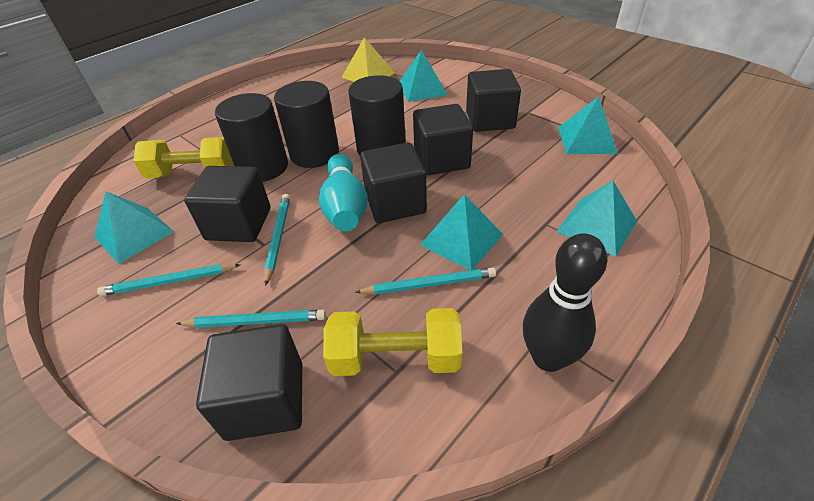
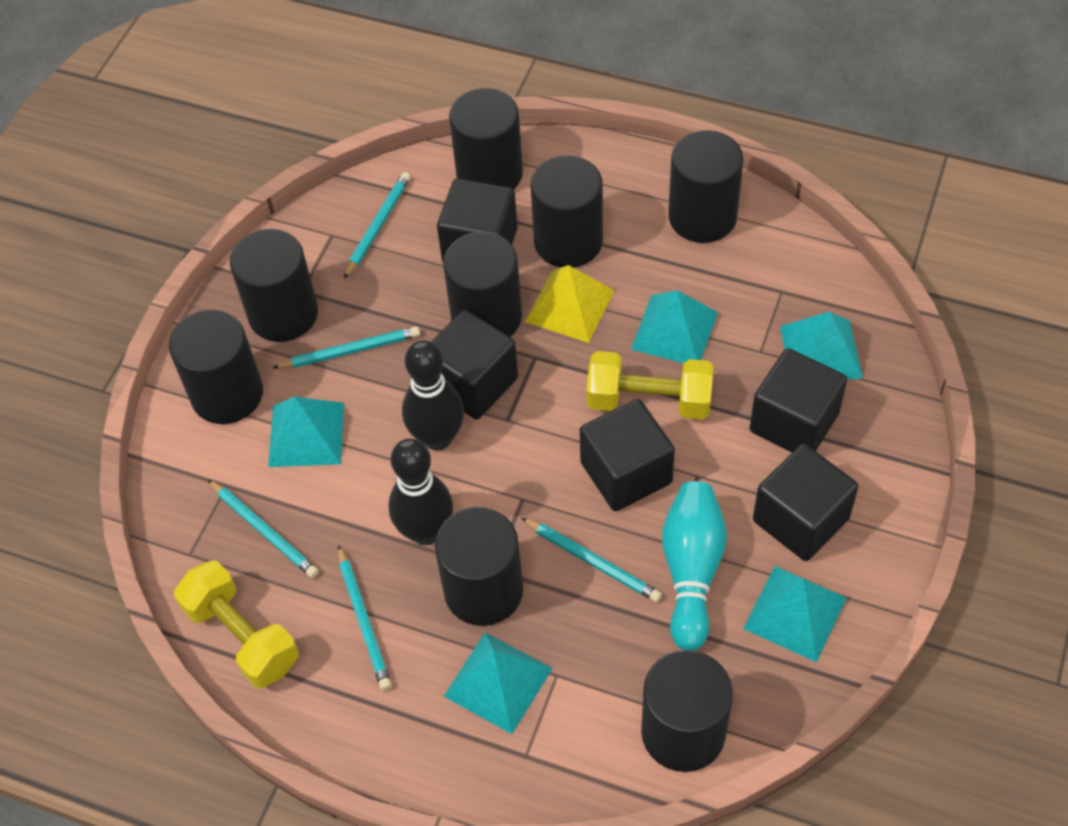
black bowling pin: 1 -> 2
black cylinder: 3 -> 8
turquoise pencil: 4 -> 5

